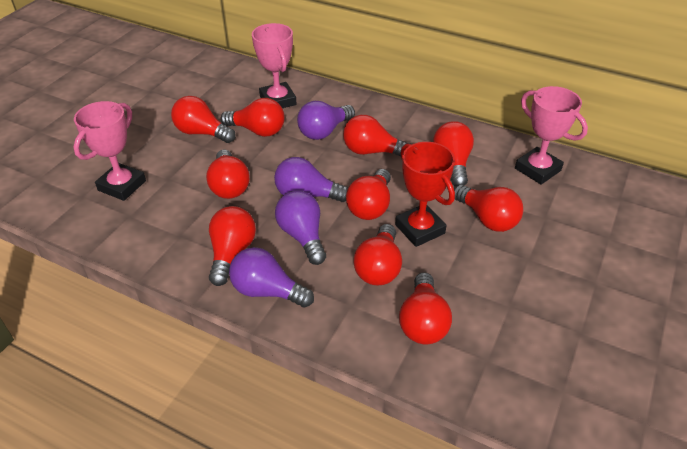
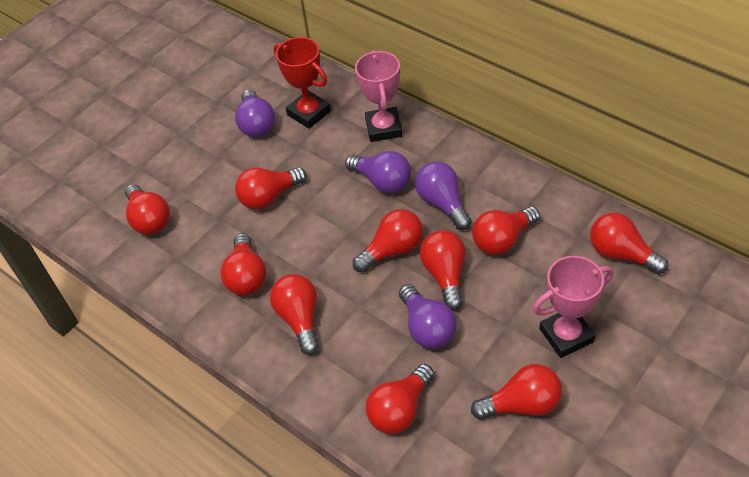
pink trophy: 3 -> 2

